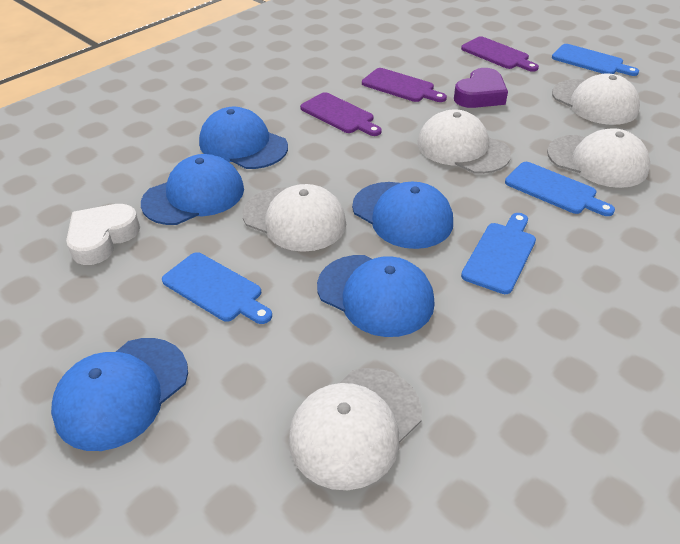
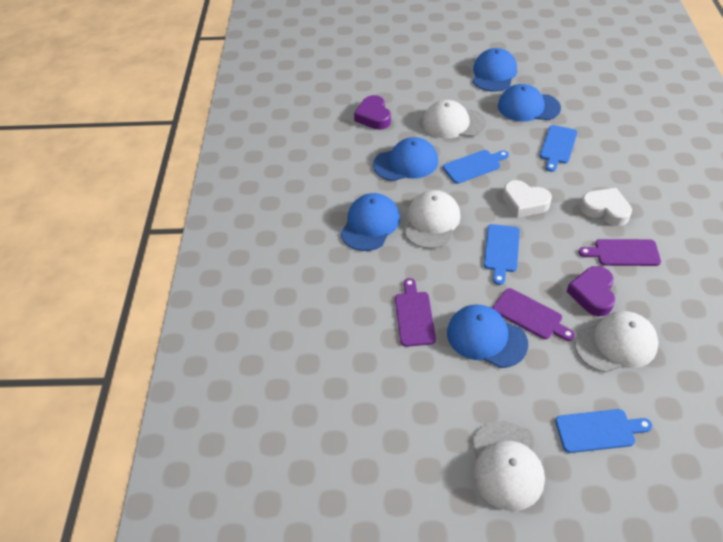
purple heart: 1 -> 2
white cap: 5 -> 4
white heart: 1 -> 2

